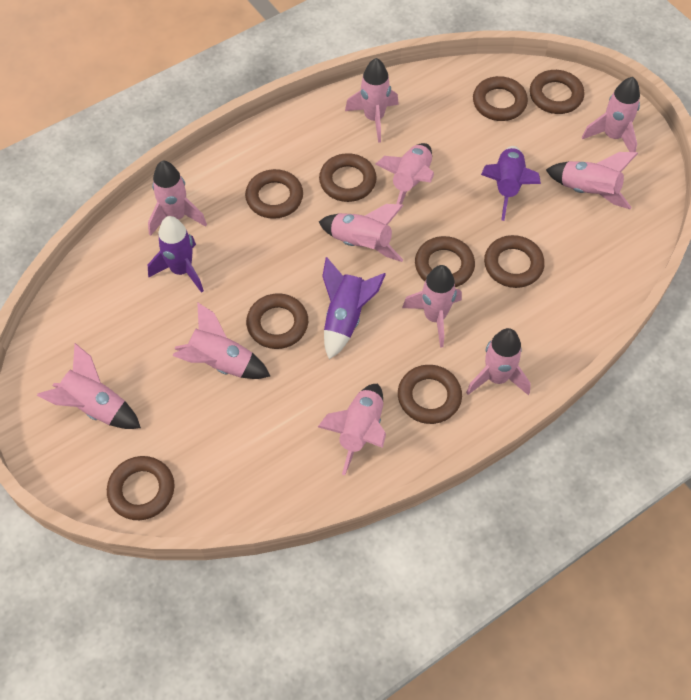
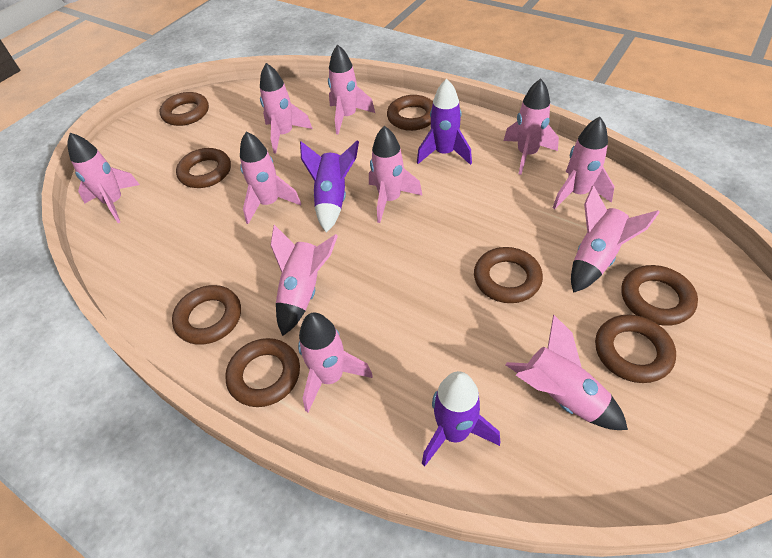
brown ring: 9 -> 8

